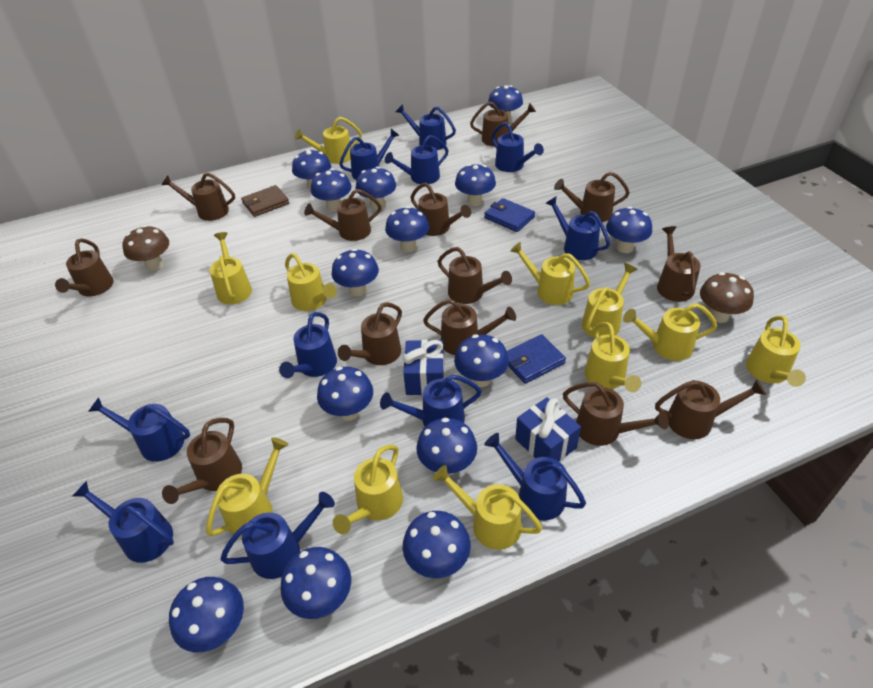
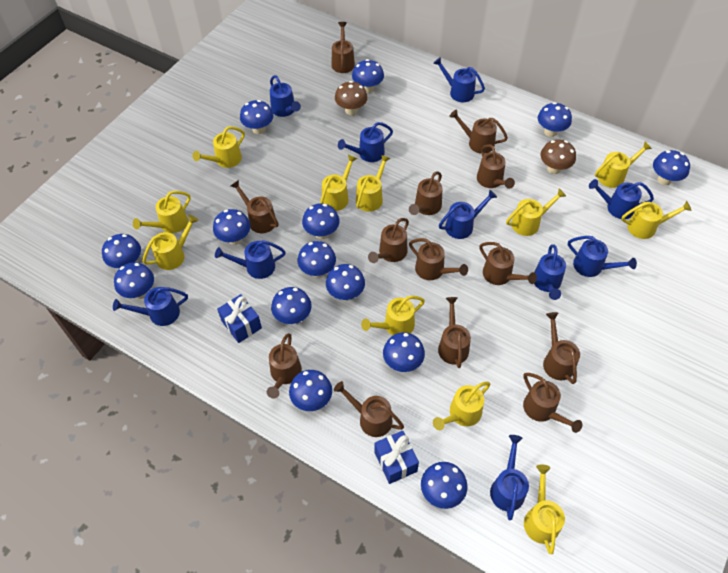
blue wallet: 2 -> 0
blue watering can: 11 -> 10
brown wallet: 1 -> 0

